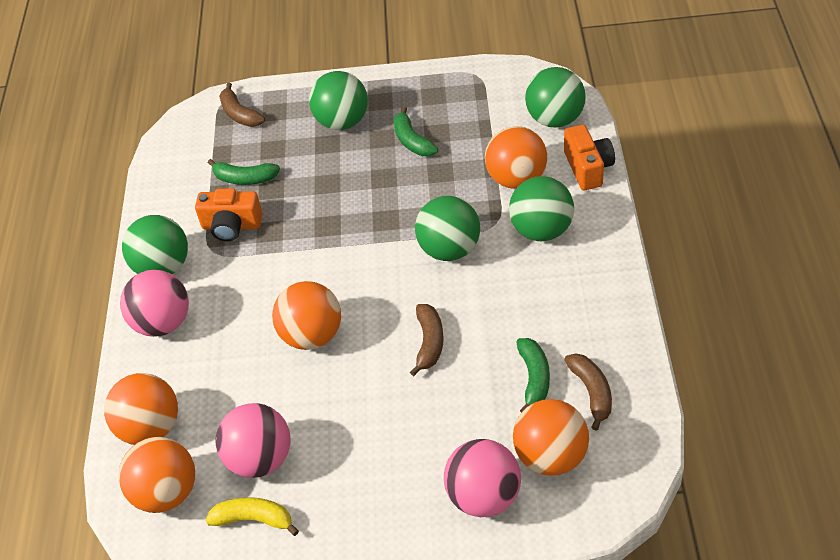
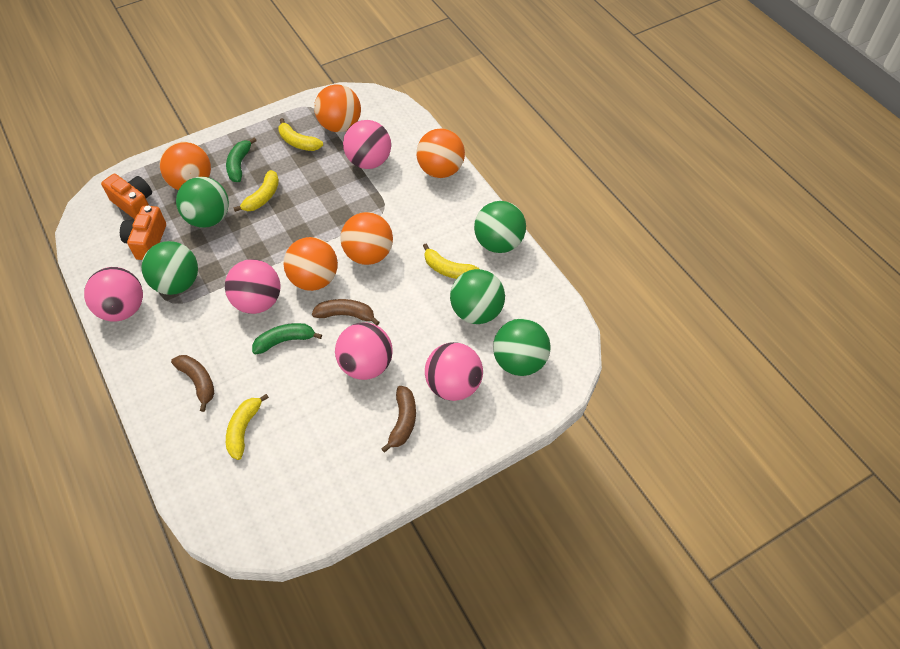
green banana: 3 -> 2
pink ball: 3 -> 5
yellow banana: 1 -> 4

